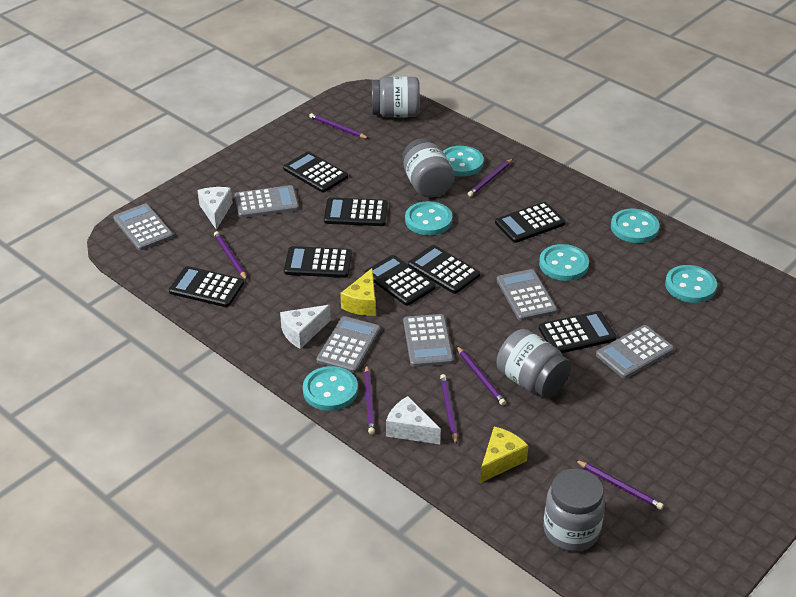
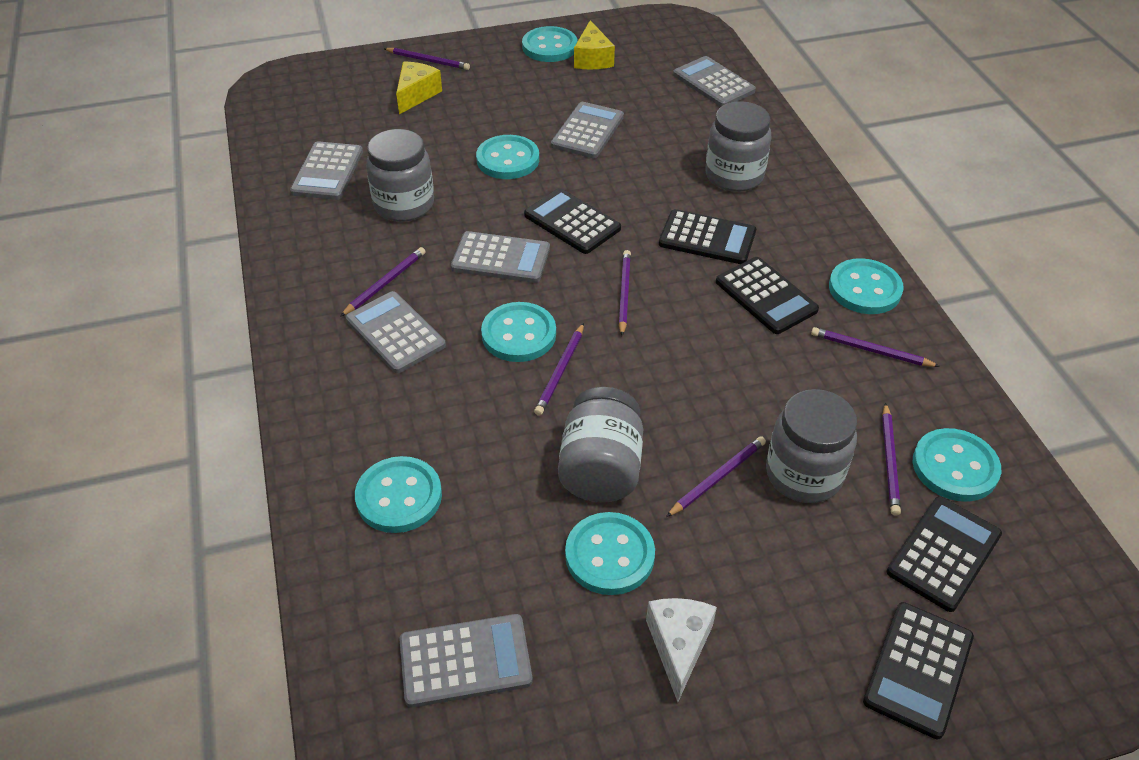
black calculator: 8 -> 5
turquoise button: 6 -> 7
white cheese: 3 -> 1

